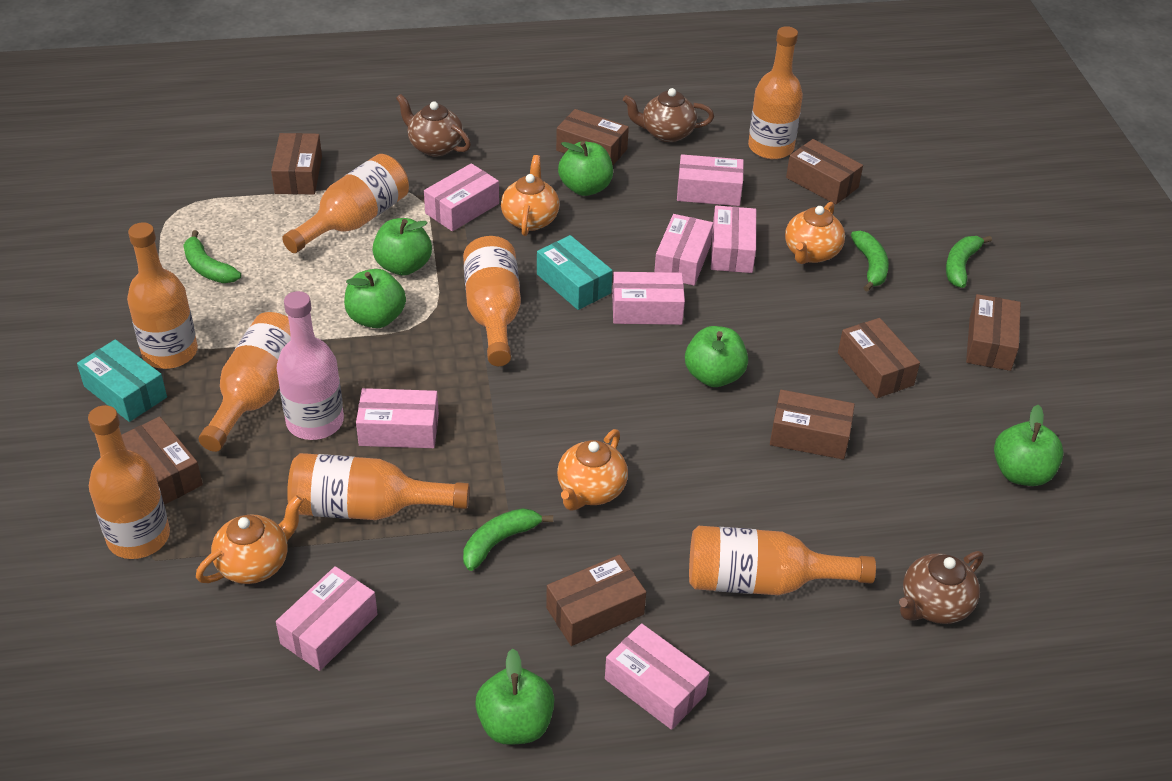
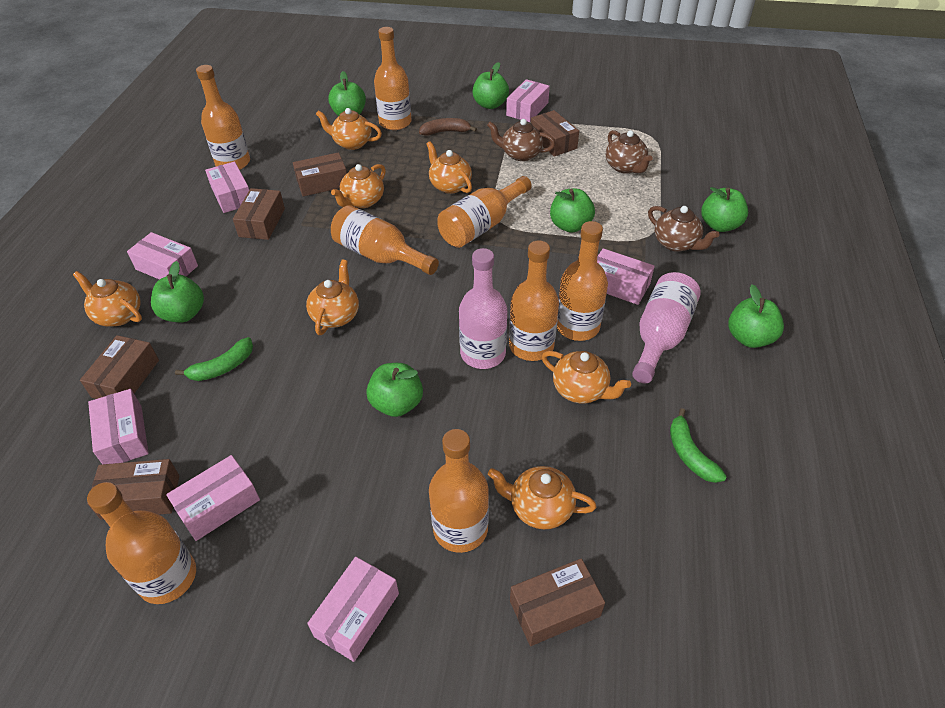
brown banana: 0 -> 1
brown box: 8 -> 6
green apple: 6 -> 7
green banana: 4 -> 2
orange teapot: 4 -> 7
pink bottle: 1 -> 2
pink box: 8 -> 7
turquoise box: 2 -> 0

